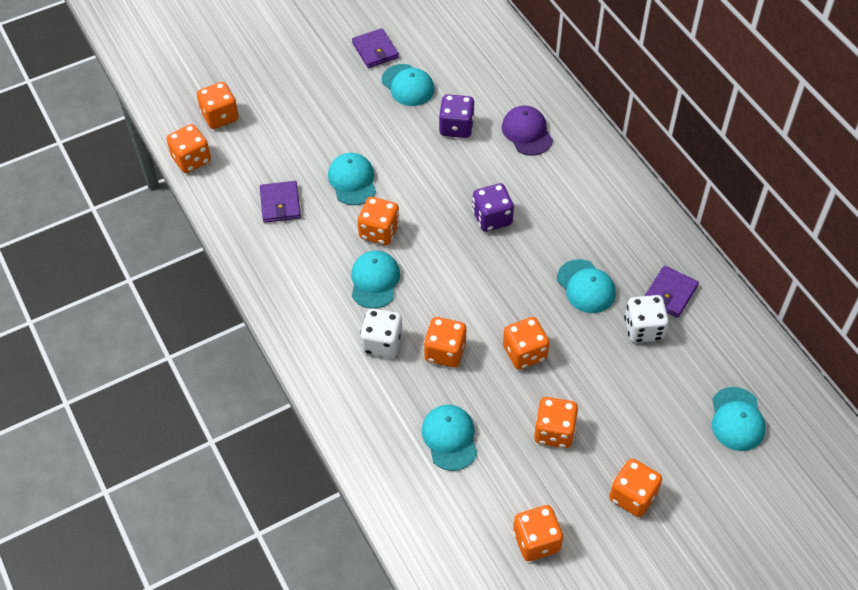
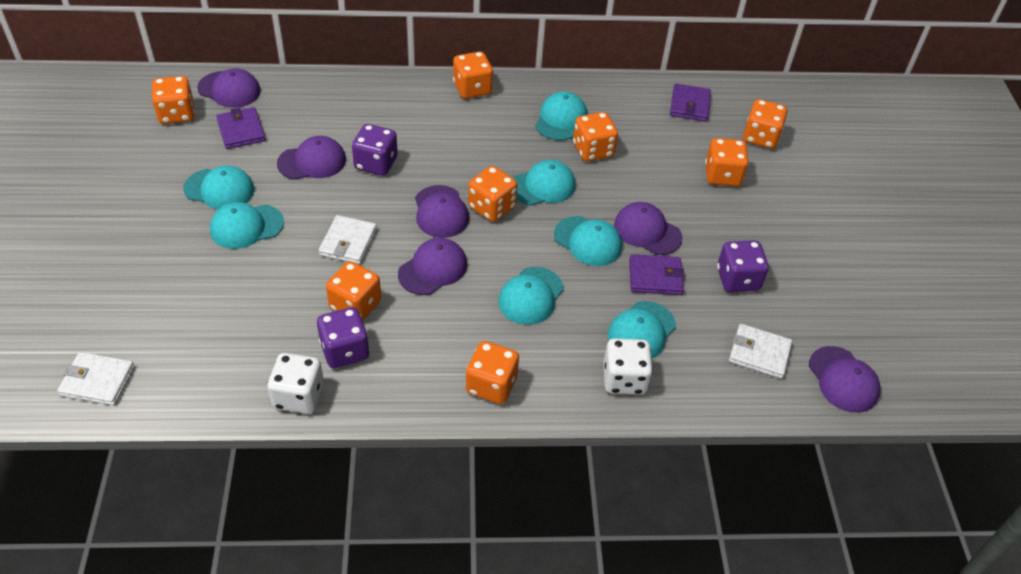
purple cap: 1 -> 6
purple dice: 2 -> 3
turquoise cap: 6 -> 7
white wallet: 0 -> 3

